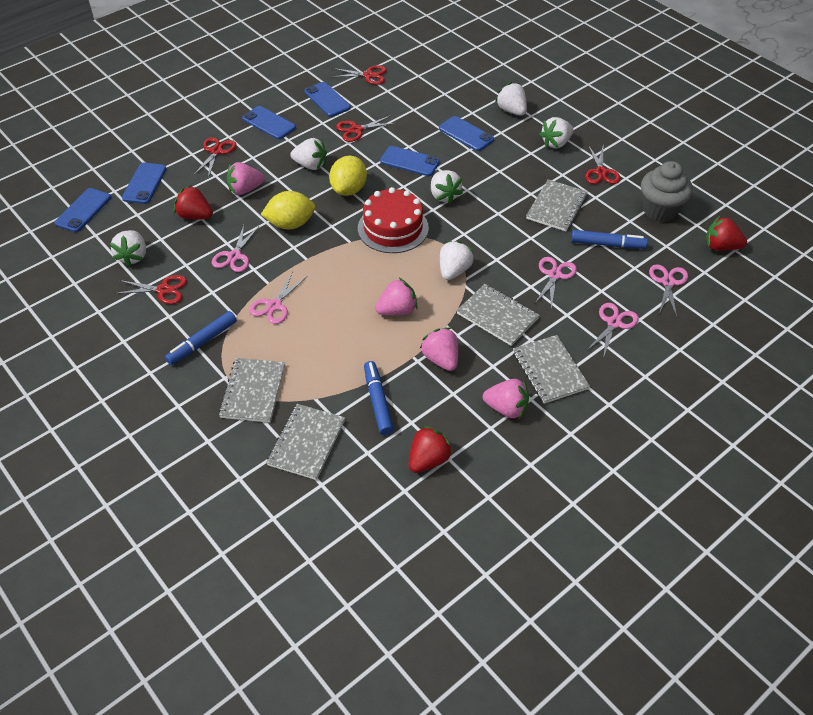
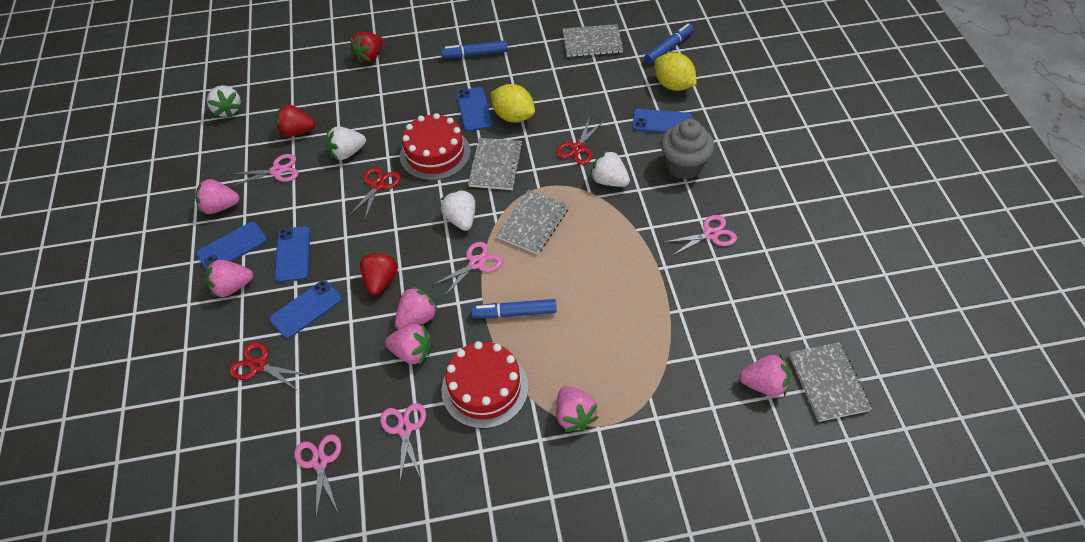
blue phone: 6 -> 5
grey notebook: 5 -> 4
pink strawberry: 4 -> 6
red cake: 1 -> 2
red scissors: 5 -> 3
white strawberry: 6 -> 4

